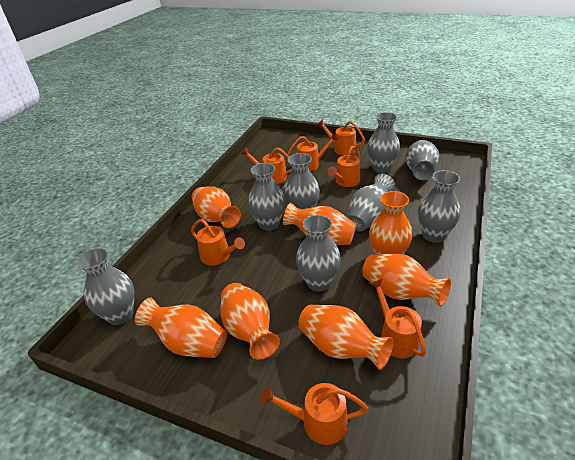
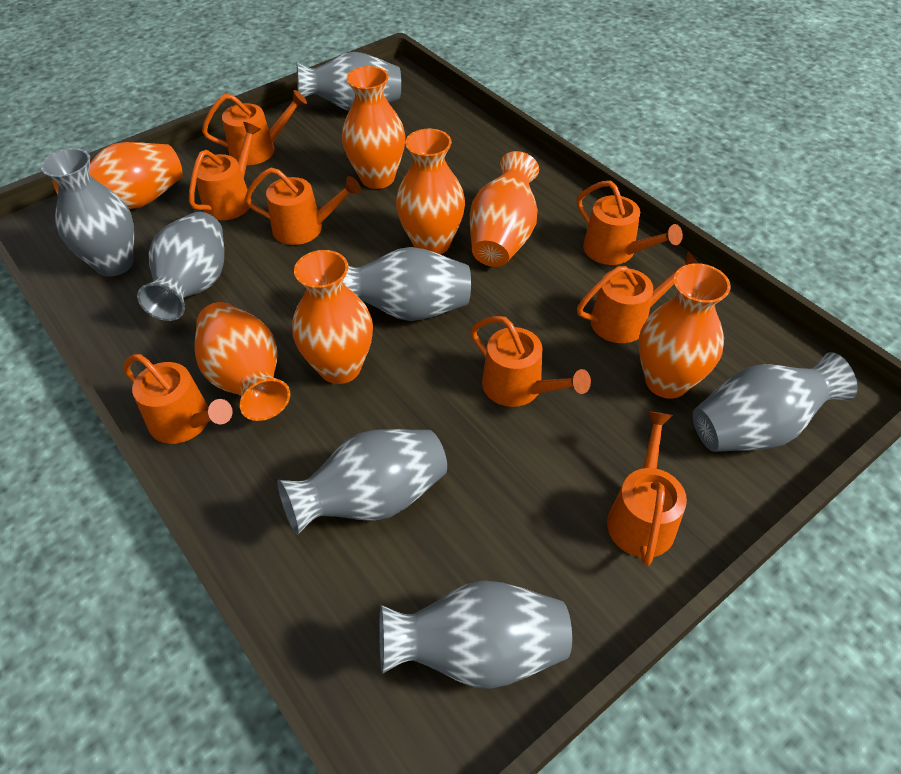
grey vase: 8 -> 7
orange watering can: 7 -> 8

